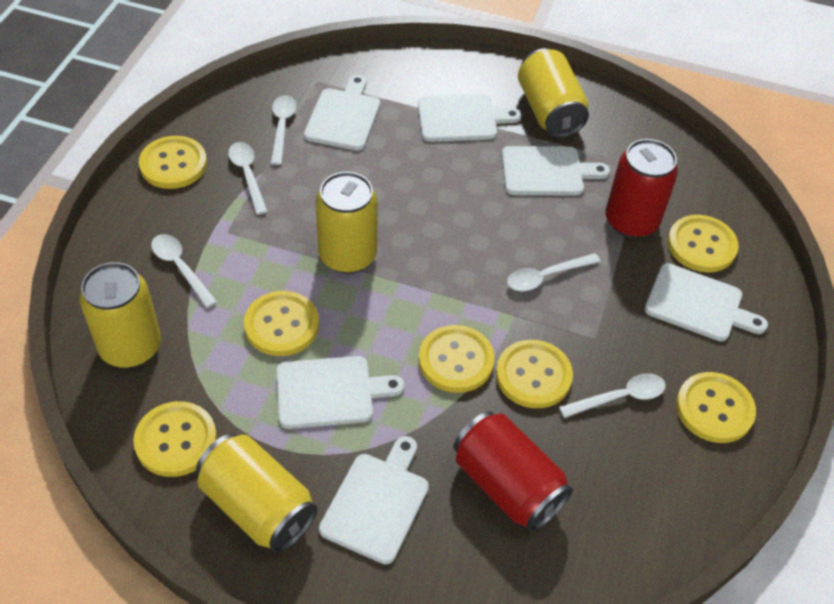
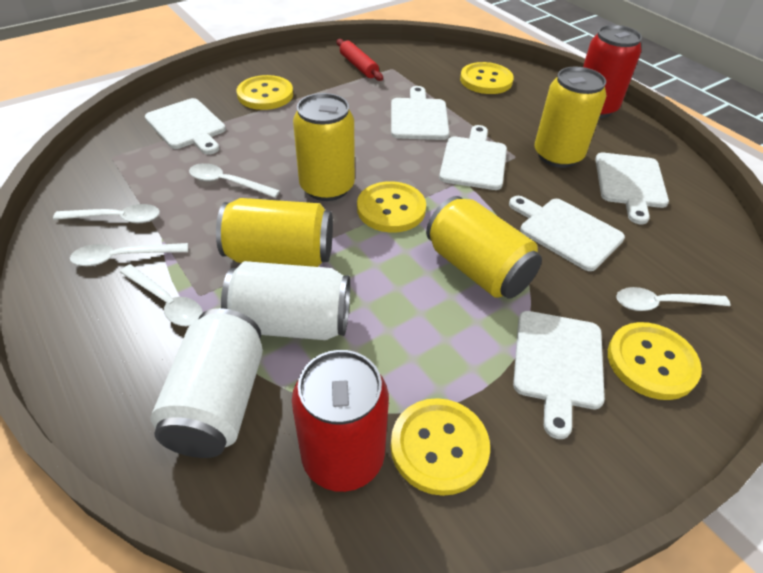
red rolling pin: 0 -> 1
white can: 0 -> 2
yellow button: 7 -> 5

